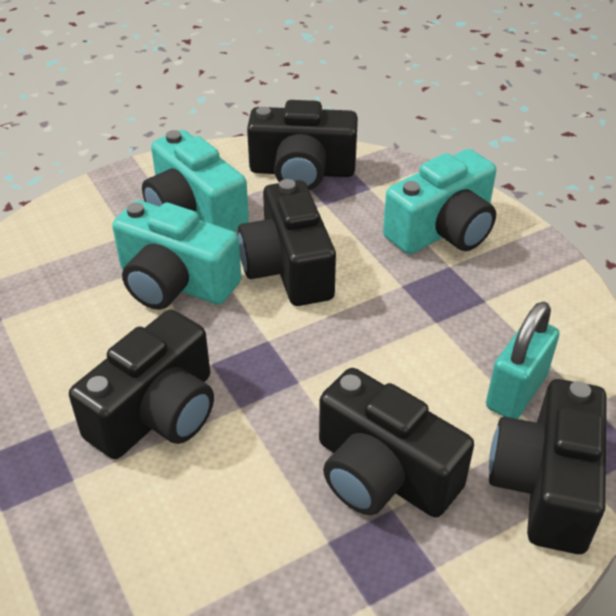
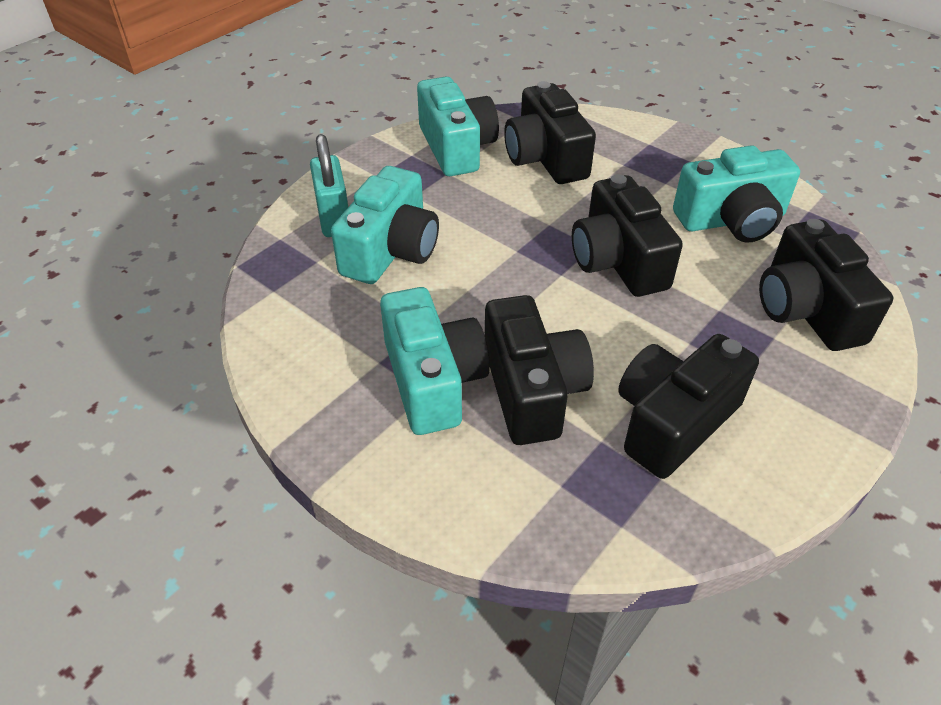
turquoise camera: 3 -> 4

